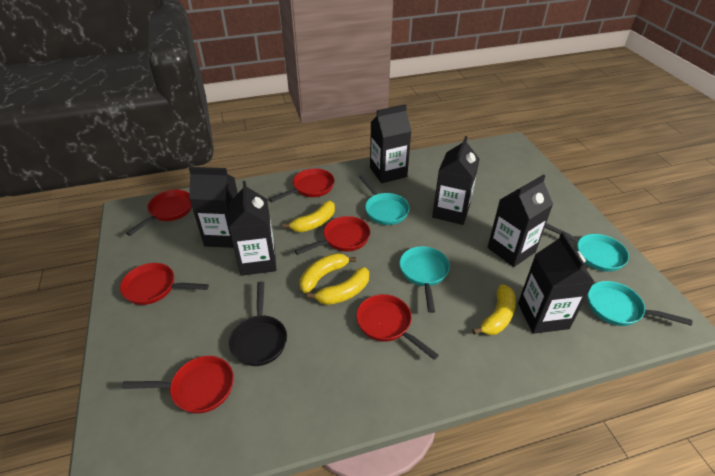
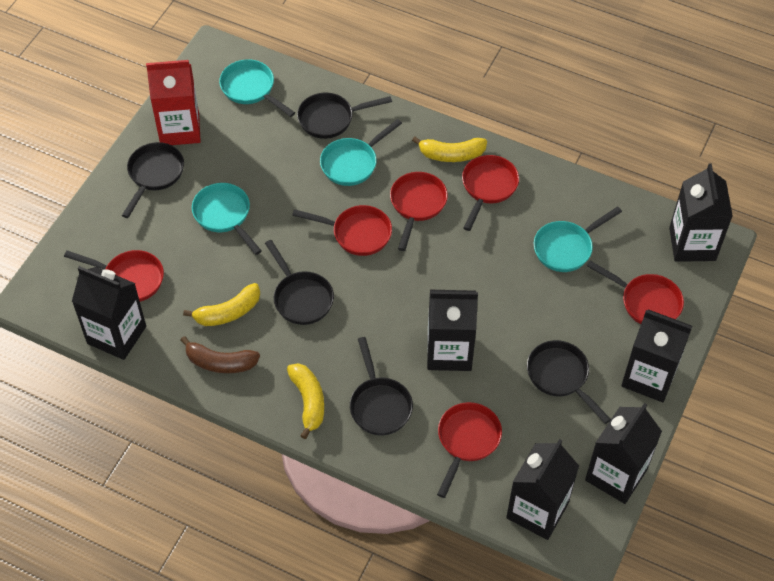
black pan: 1 -> 5
brown banana: 0 -> 1
red carton: 0 -> 1
yellow banana: 4 -> 3

